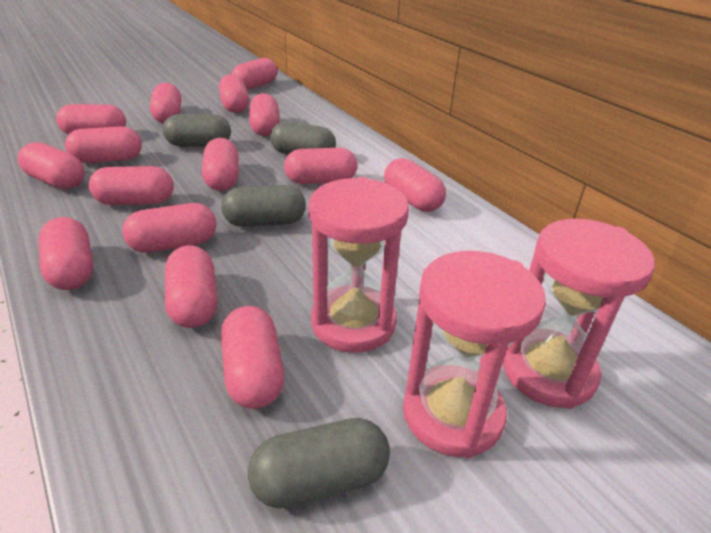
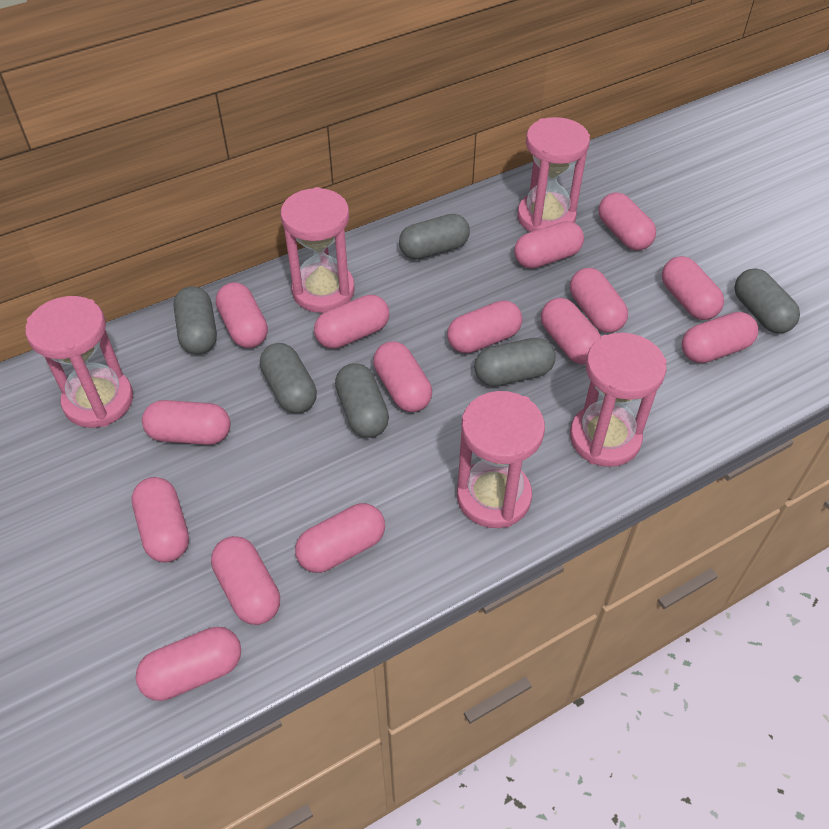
grey capsule: 4 -> 6
pink hourglass: 3 -> 5

